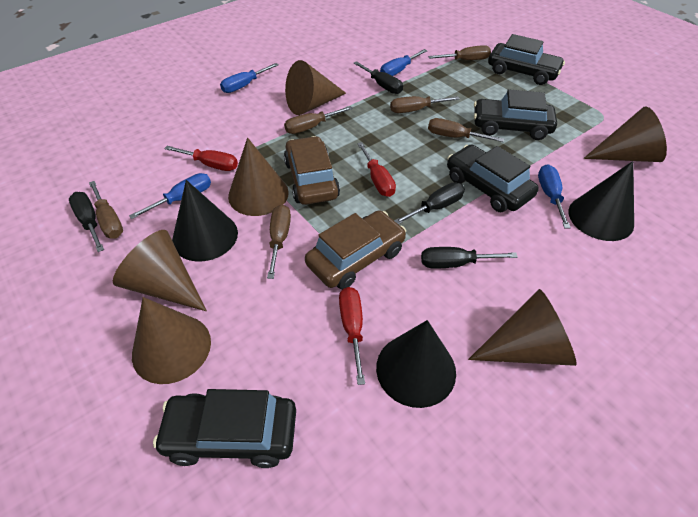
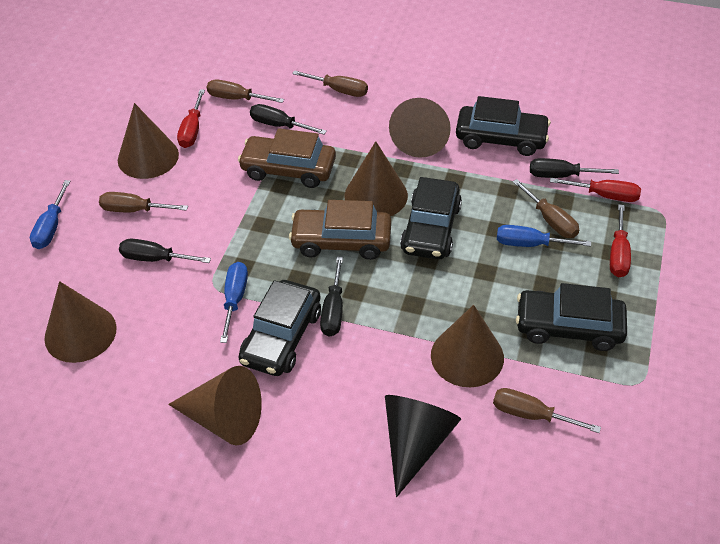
black cone: 3 -> 1
blue screwdriver: 4 -> 3
brown screwdriver: 6 -> 5

